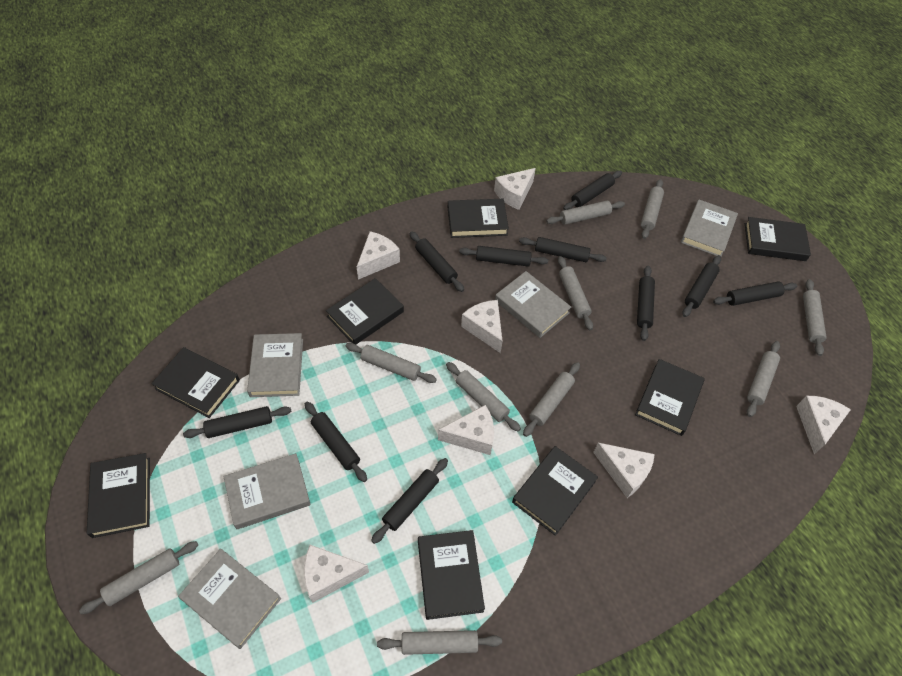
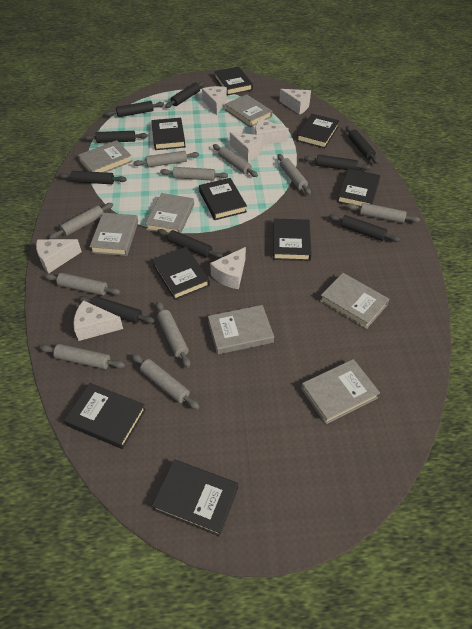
black book: 8 -> 9
black rolling pin: 10 -> 9
grey book: 5 -> 7

